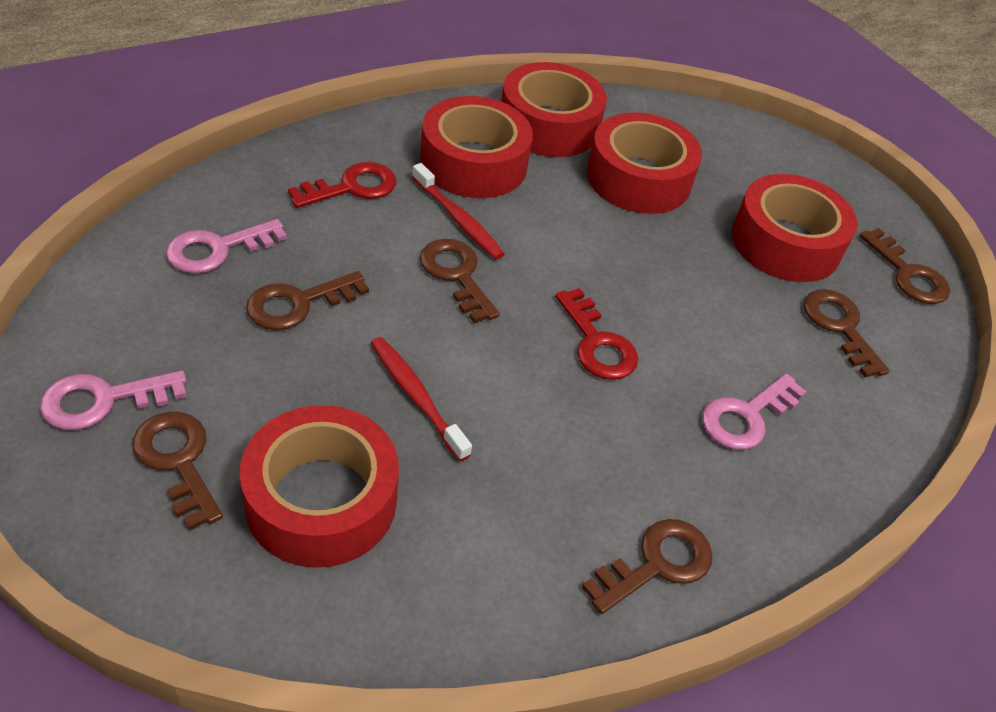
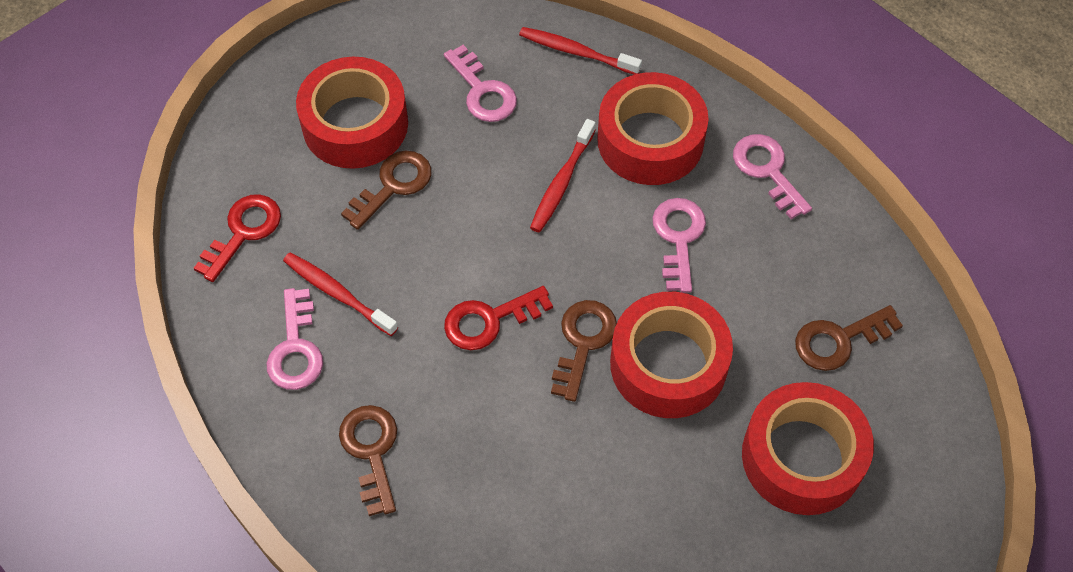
brown key: 6 -> 4
pink key: 3 -> 4
red tape: 5 -> 4
red toothbrush: 2 -> 3

